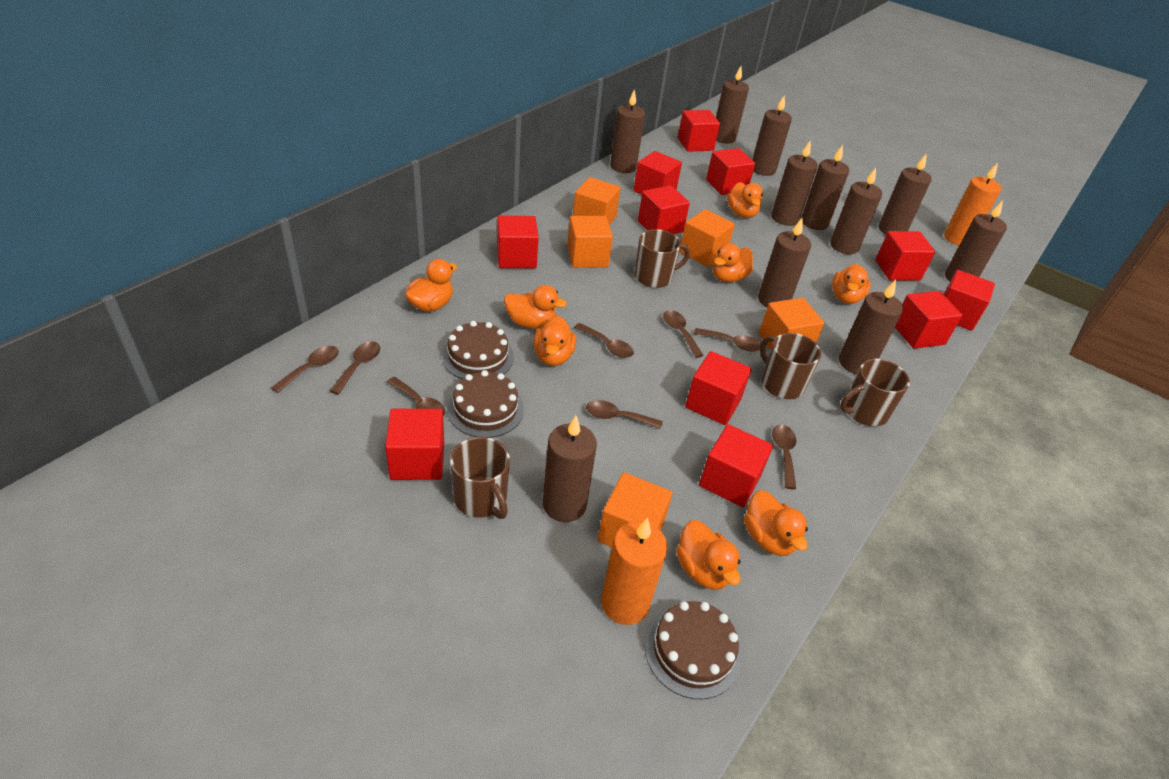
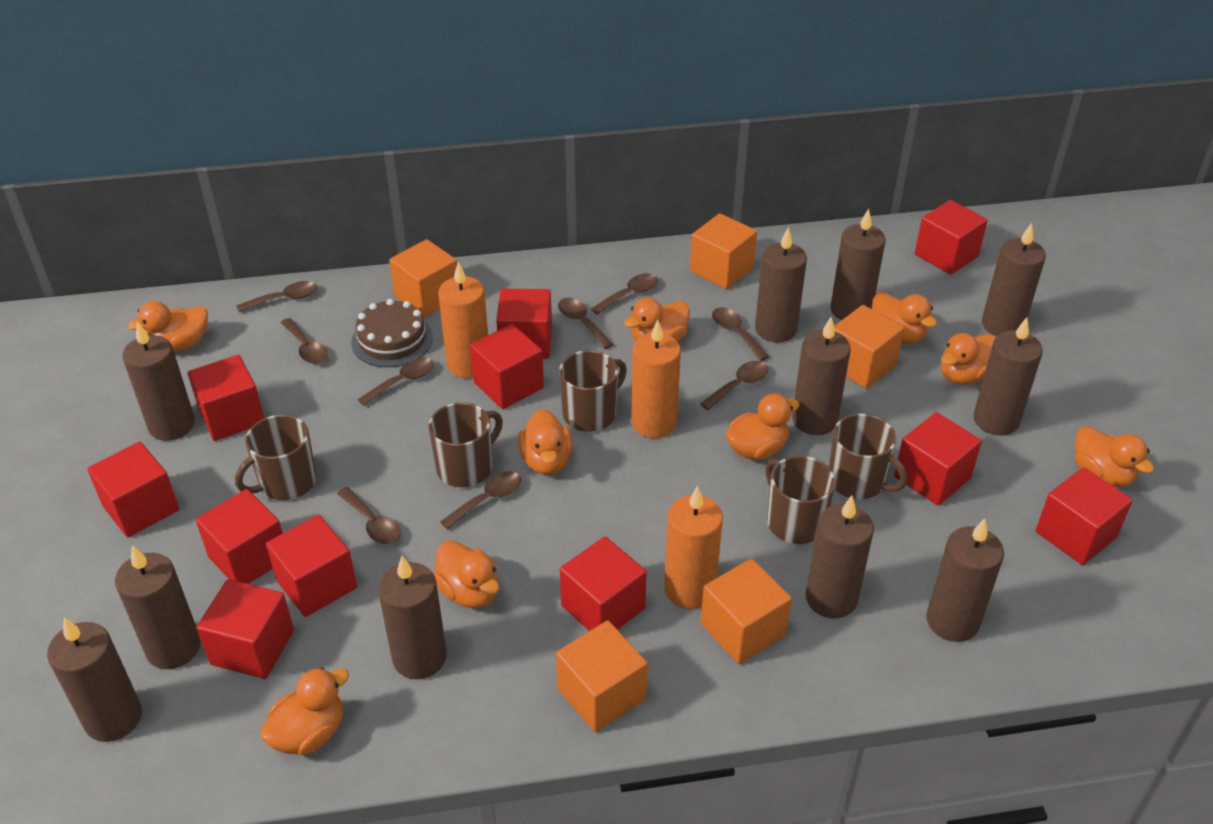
brown cake: 3 -> 1
brown mug: 4 -> 5
brown spoon: 8 -> 9
orange candle: 2 -> 3
orange duck: 8 -> 9

